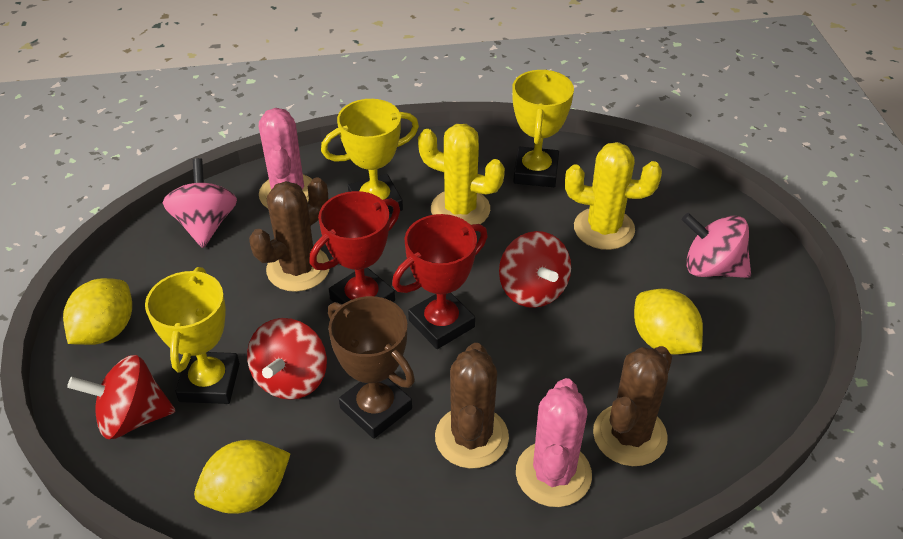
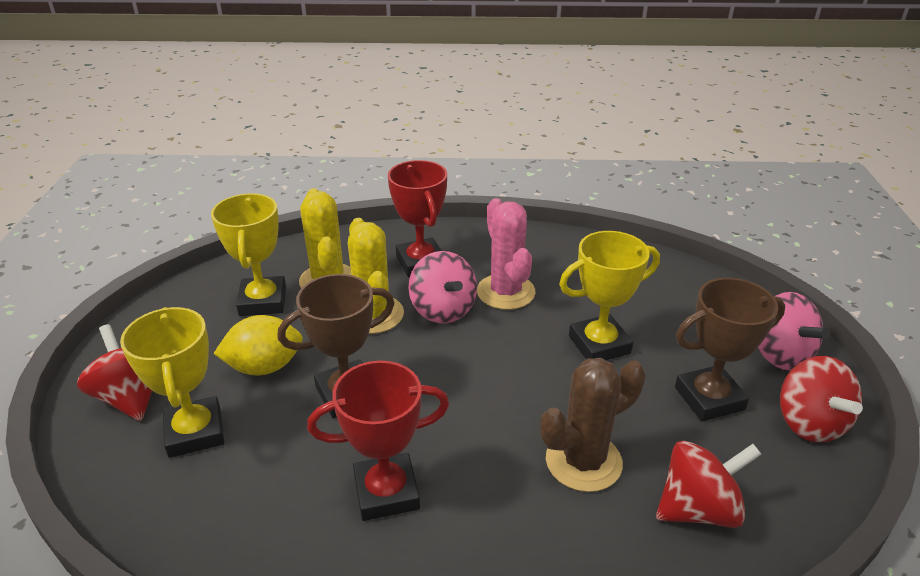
brown cactus: 3 -> 1
brown trophy: 1 -> 2
pink cactus: 2 -> 1
yellow lemon: 3 -> 1

